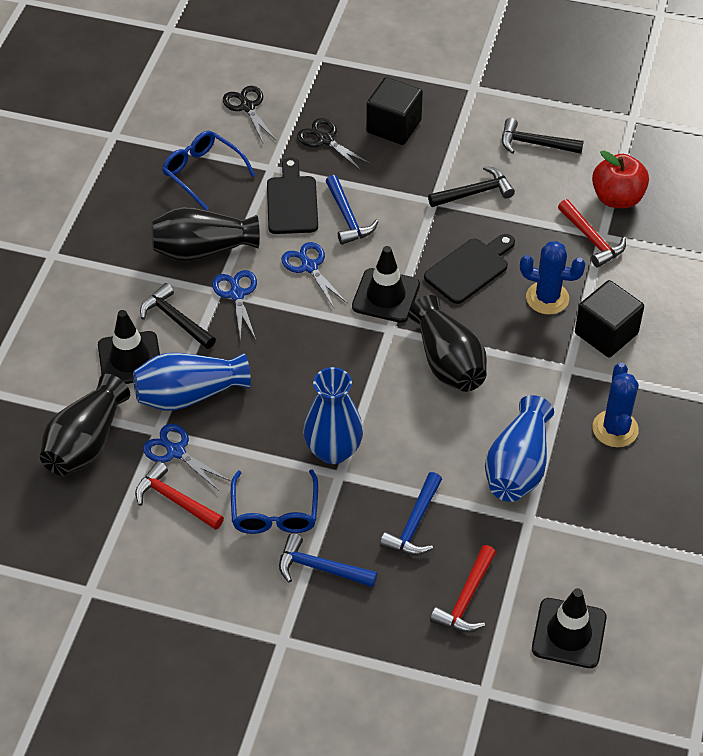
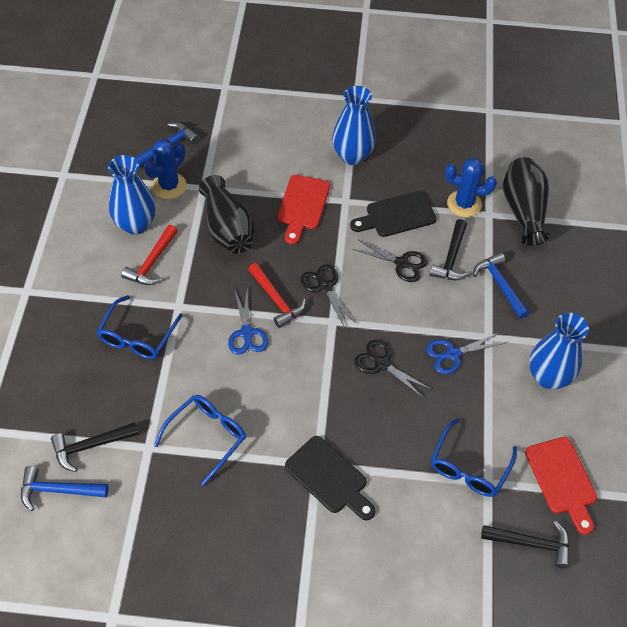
black cube: 2 -> 0
black scissors: 2 -> 3
black traffic cone: 3 -> 0
black vase: 3 -> 2
blue glasses: 2 -> 3
blue scissors: 3 -> 2
red apple: 1 -> 0
red cutting board: 0 -> 2
red hammer: 3 -> 2

